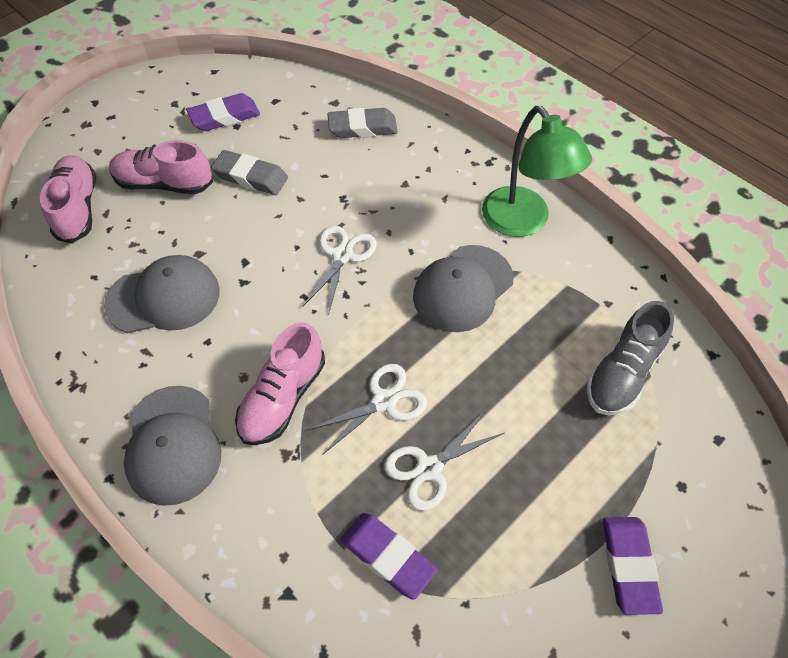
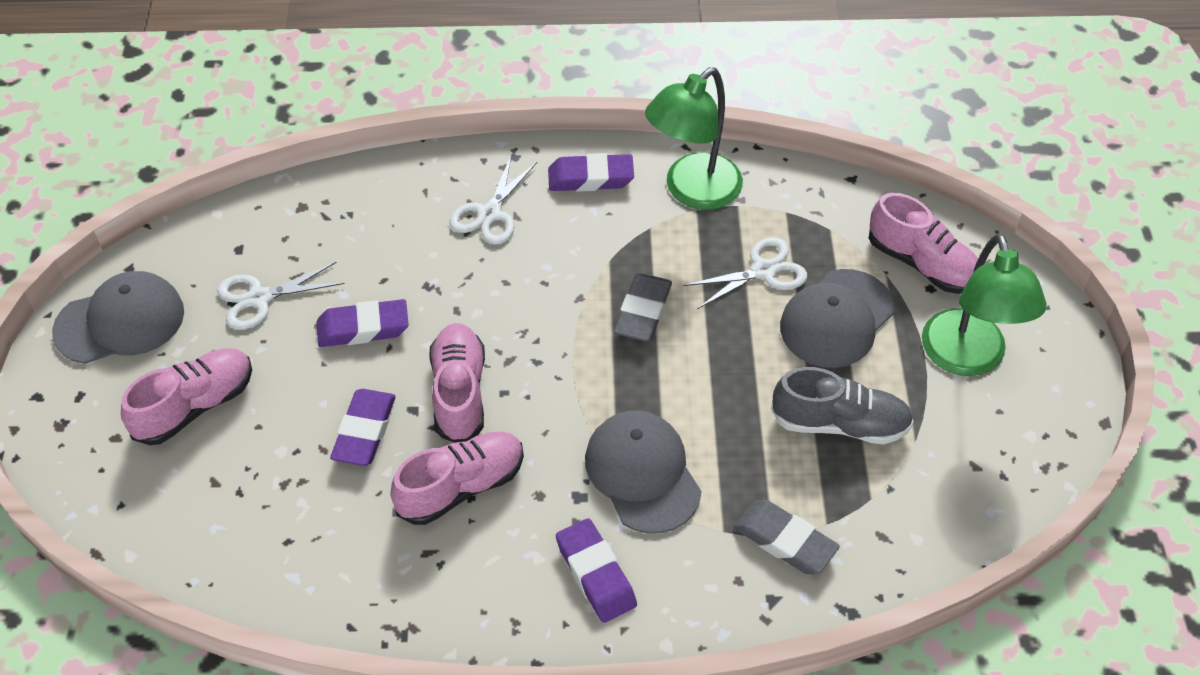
green lamp: 1 -> 2
pink shoe: 3 -> 4
purple eraser: 3 -> 4

